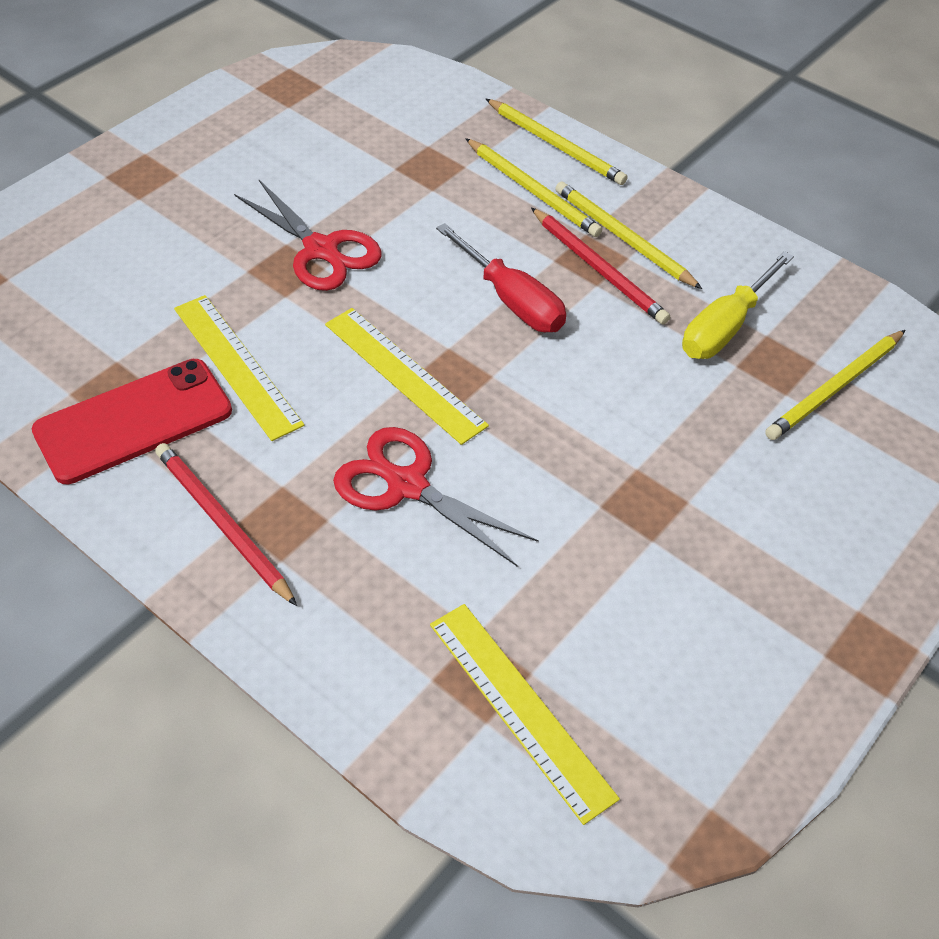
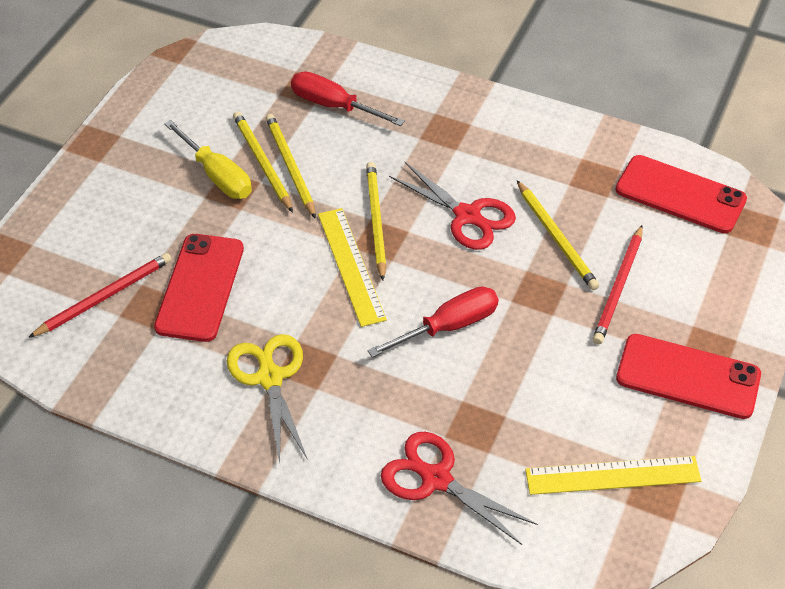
red phone: 1 -> 3
red screwdriver: 1 -> 2
yellow ruler: 3 -> 2
yellow scissors: 0 -> 1

